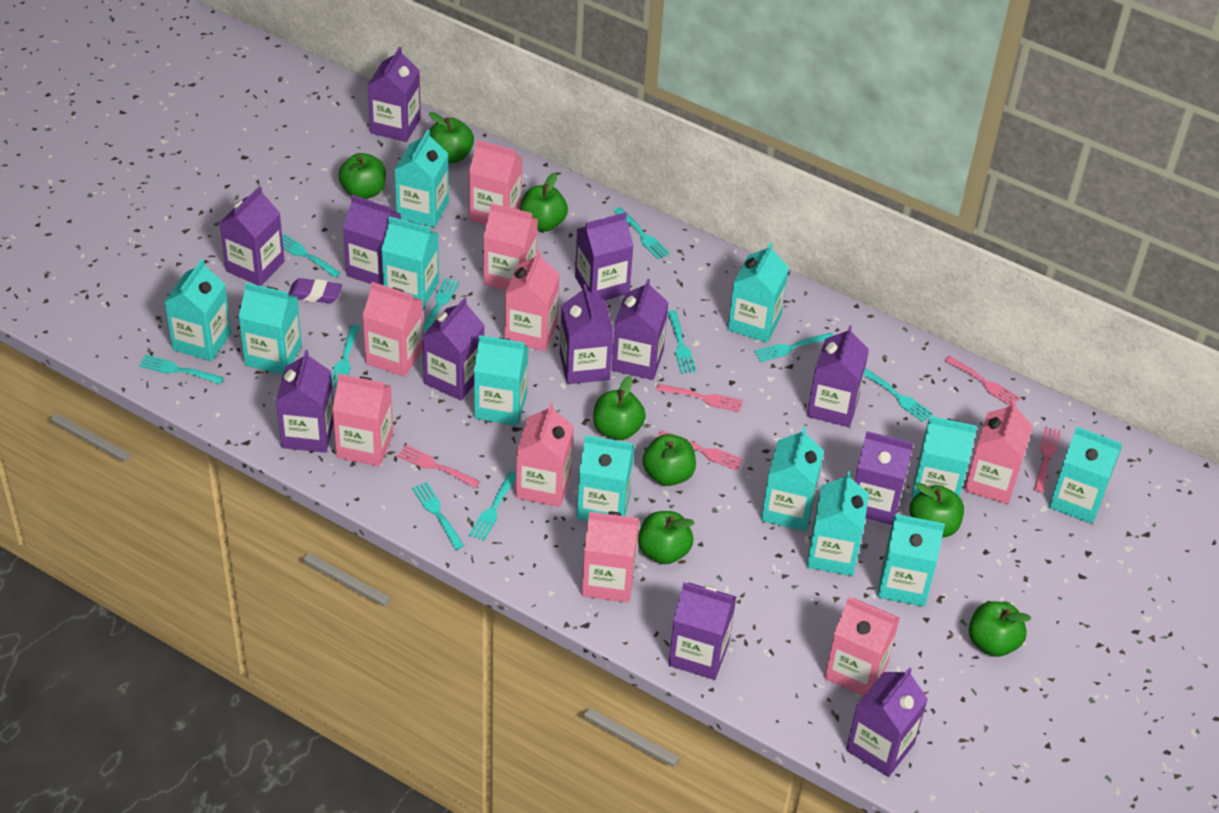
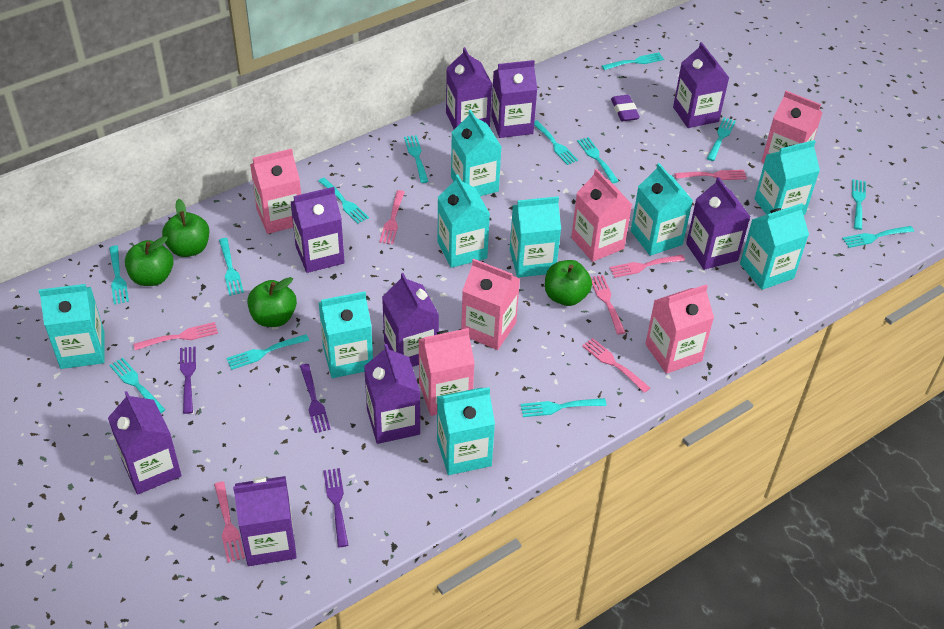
green apple: 8 -> 4
pink carton: 9 -> 6
pink fork: 5 -> 7
purple carton: 12 -> 9
purple fork: 0 -> 3
turquoise carton: 12 -> 9
turquoise fork: 10 -> 13

